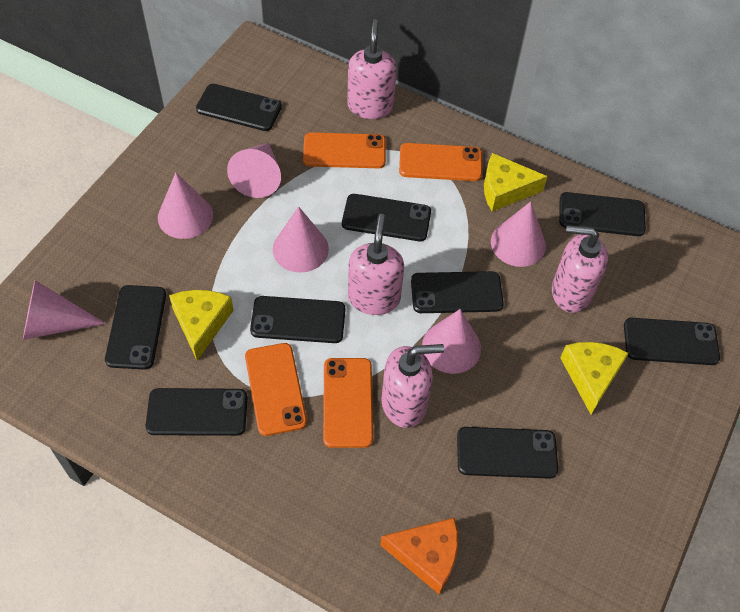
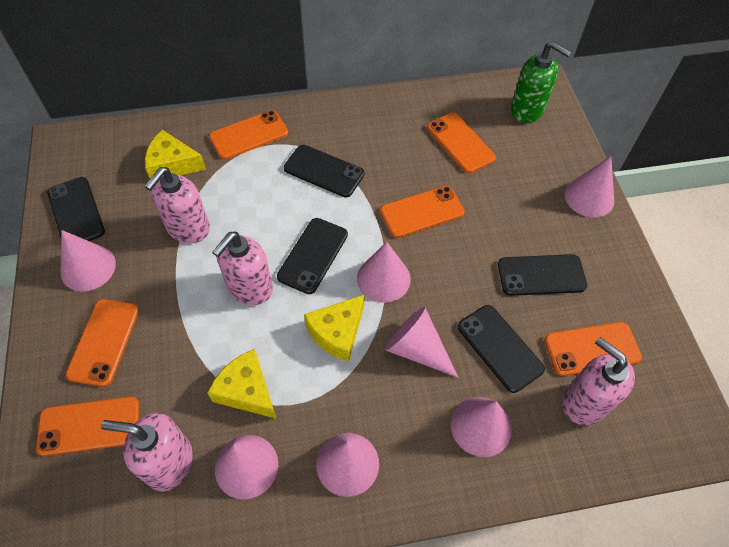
black phone: 9 -> 5
green soap dispenser: 0 -> 1
orange cheese: 1 -> 0
orange phone: 4 -> 6
pink cone: 6 -> 7

